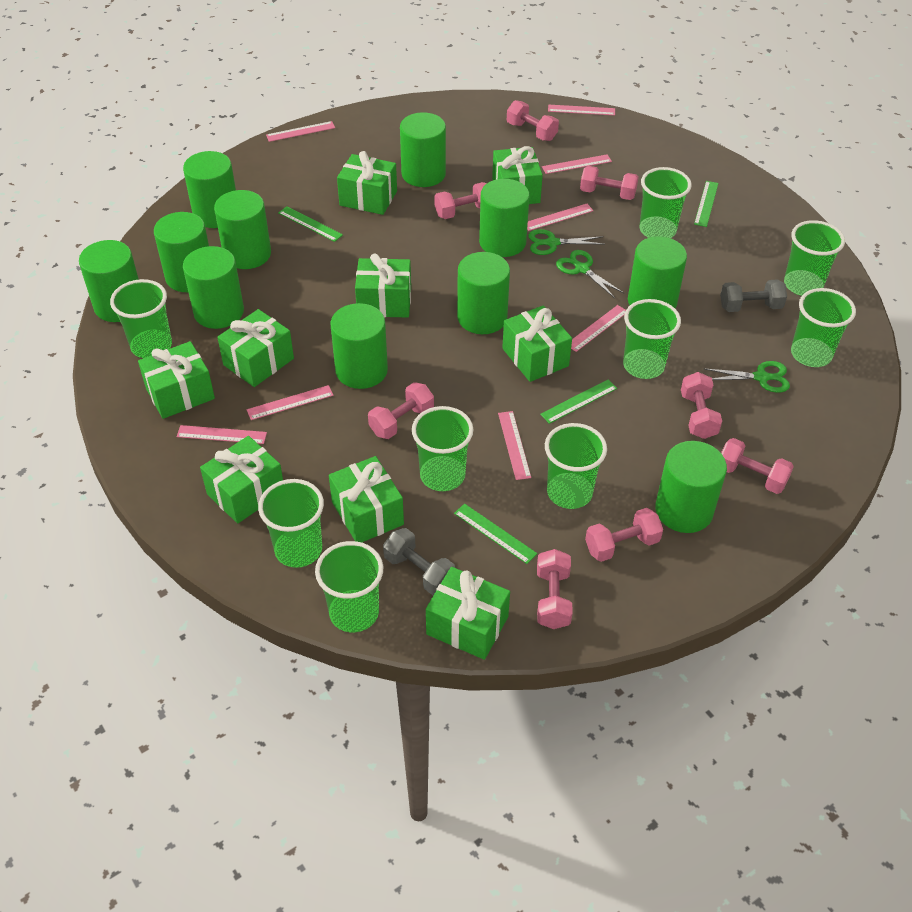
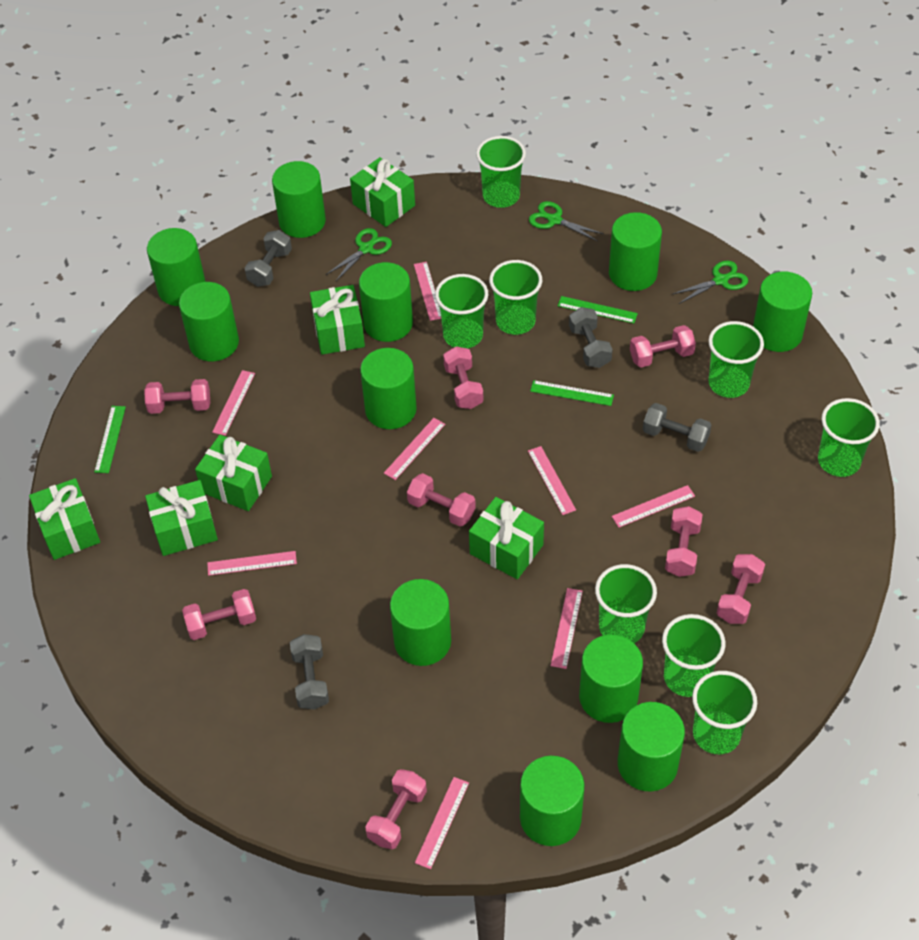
green cup: 9 -> 8
green gift: 9 -> 6
green ruler: 4 -> 3
grey dumbbell: 2 -> 4

